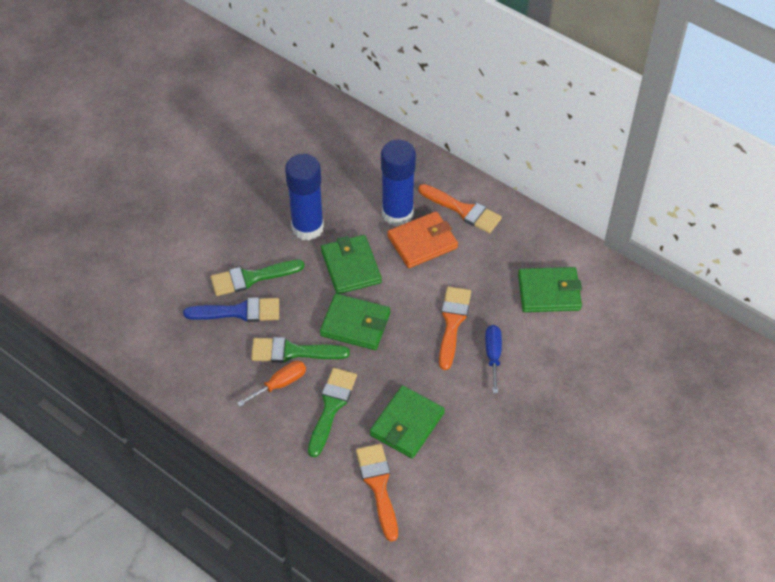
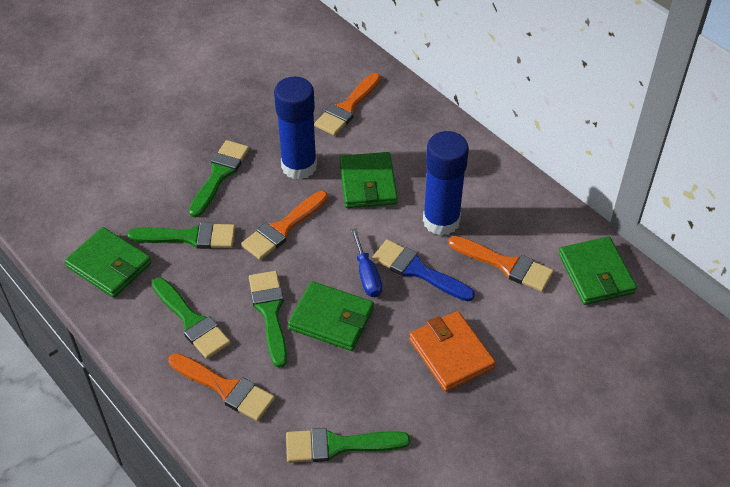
green brush: 3 -> 5
orange brush: 3 -> 4
orange screwdriver: 1 -> 0

